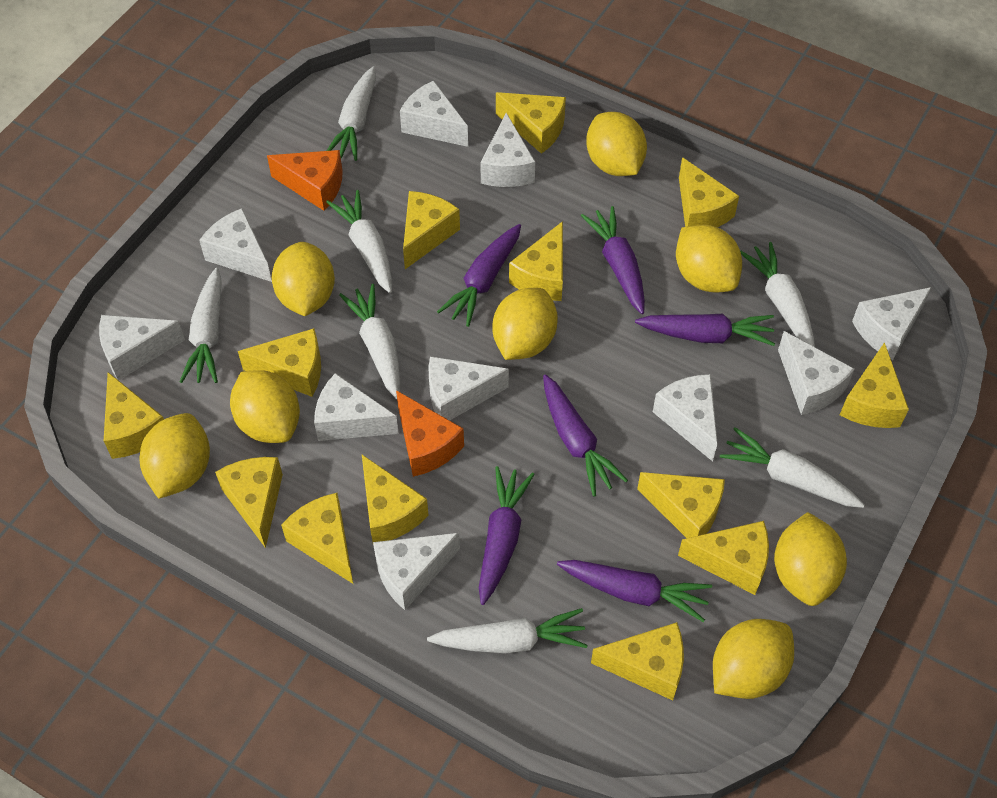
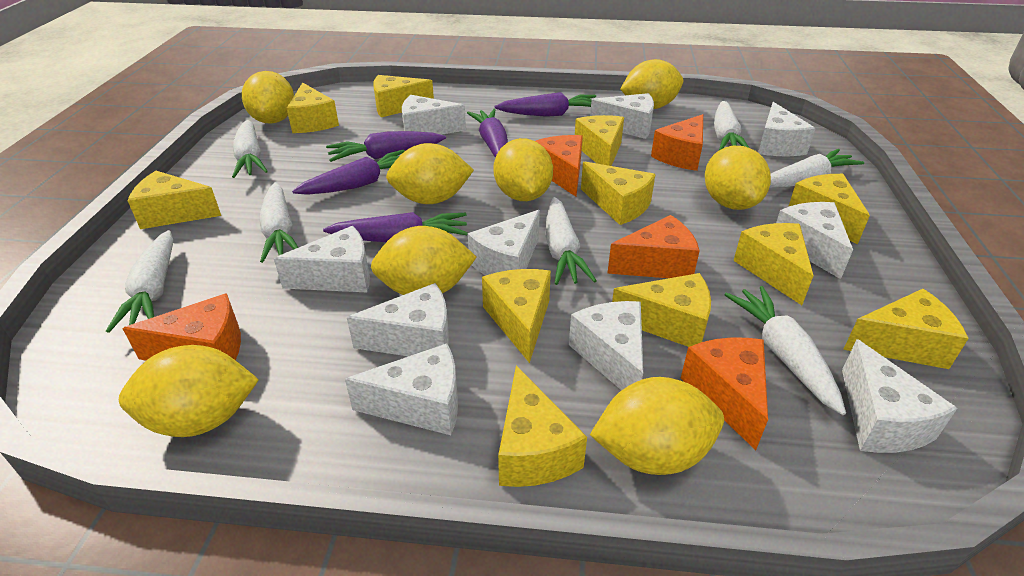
orange cheese: 2 -> 5
purple carrot: 6 -> 5
yellow cheese: 13 -> 11

